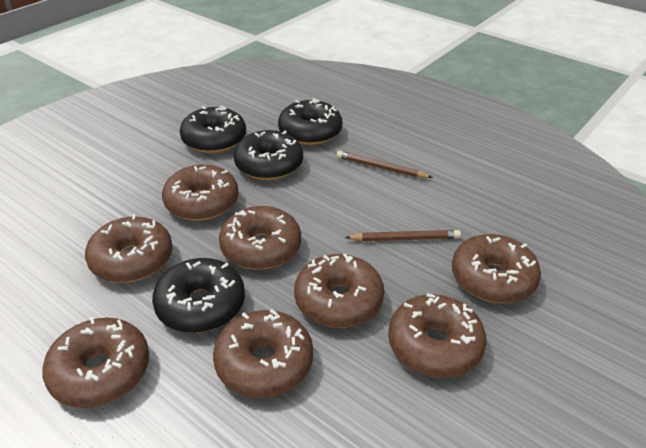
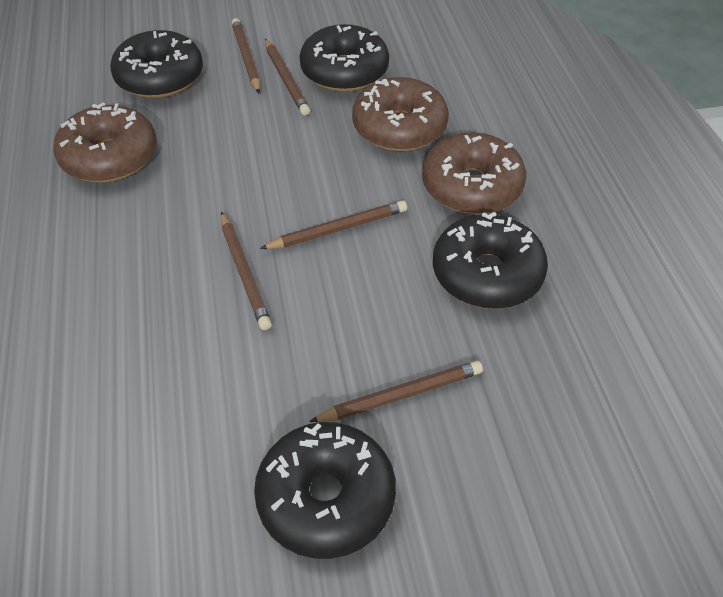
brown donut: 8 -> 3
brown pencil: 2 -> 5

